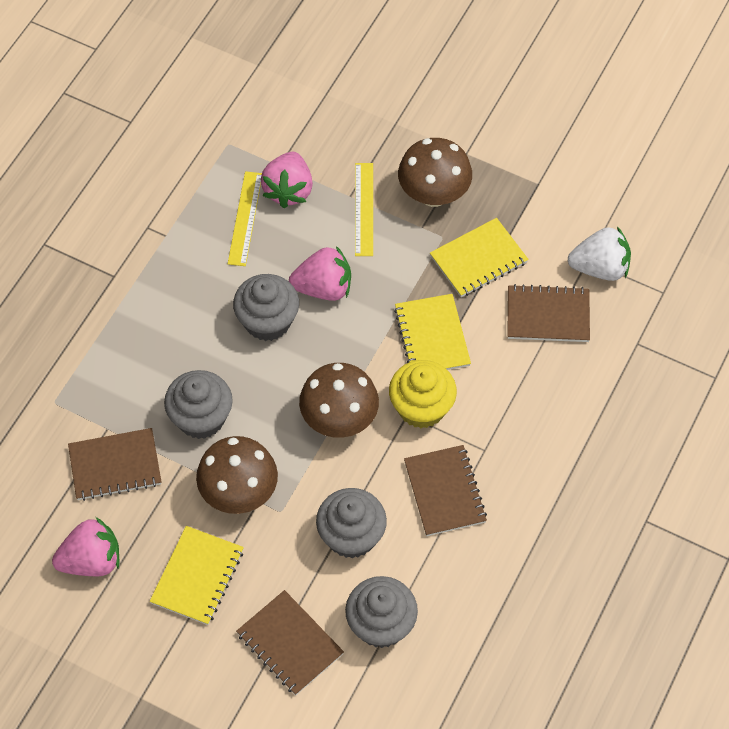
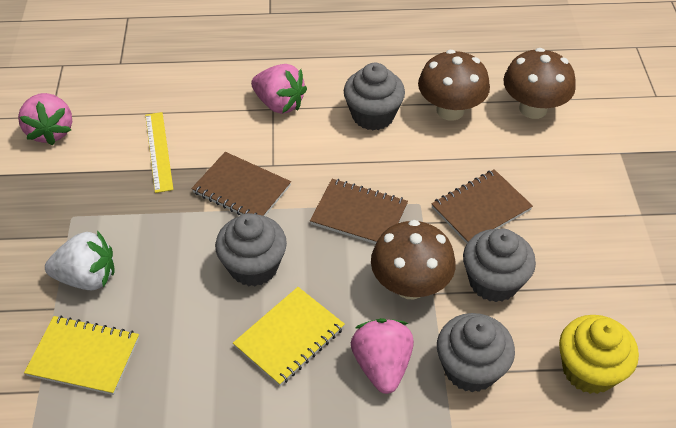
brown notebook: 4 -> 3
yellow notebook: 3 -> 2
yellow ruler: 2 -> 1

